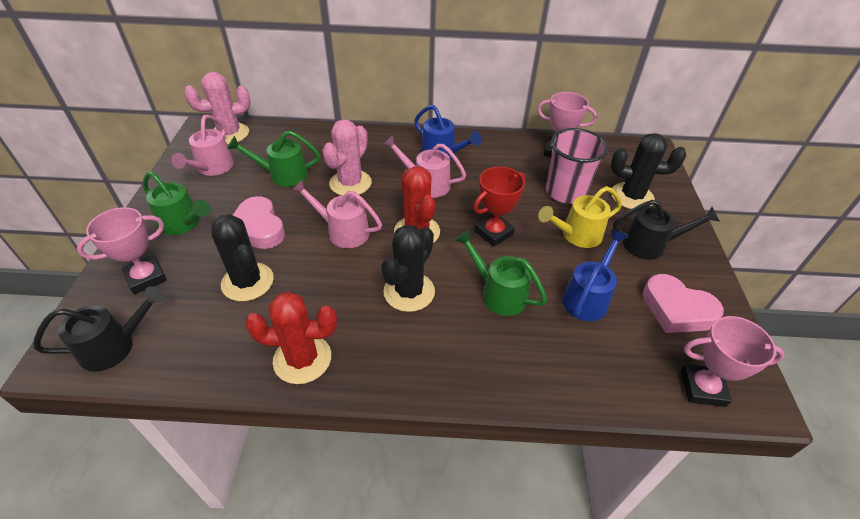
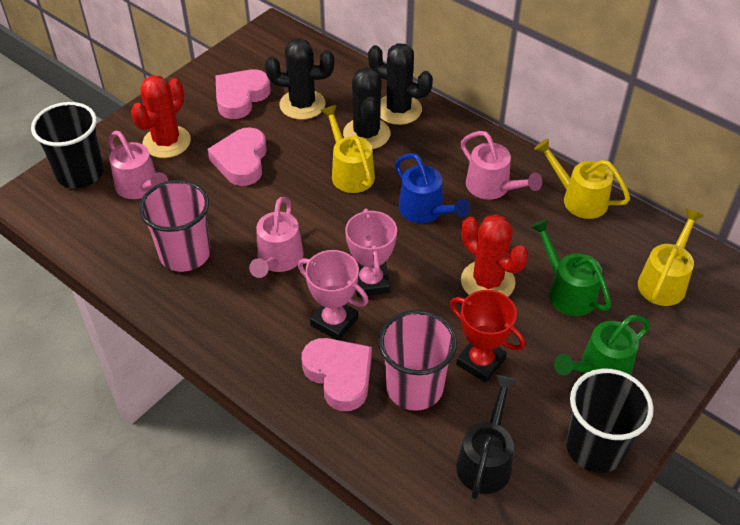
black cup: 0 -> 2
black watering can: 2 -> 1
blue watering can: 2 -> 1
green watering can: 3 -> 2
pink cactus: 2 -> 0
pink cup: 1 -> 2
pink heart: 2 -> 3
pink trophy: 3 -> 2
yellow watering can: 1 -> 3

